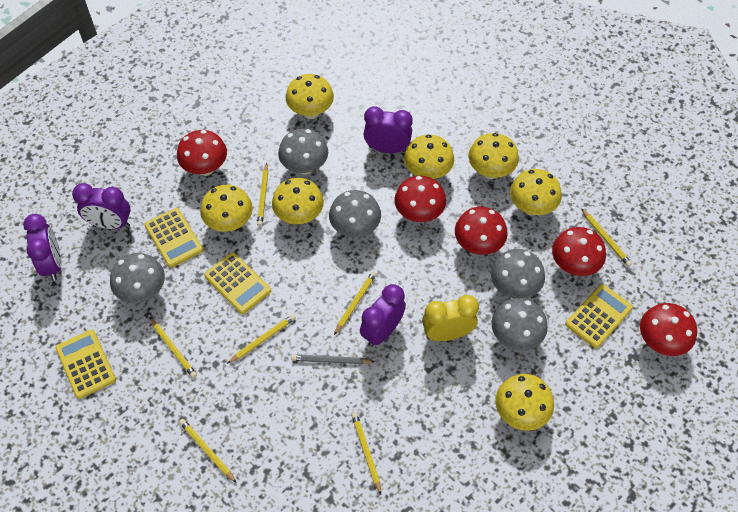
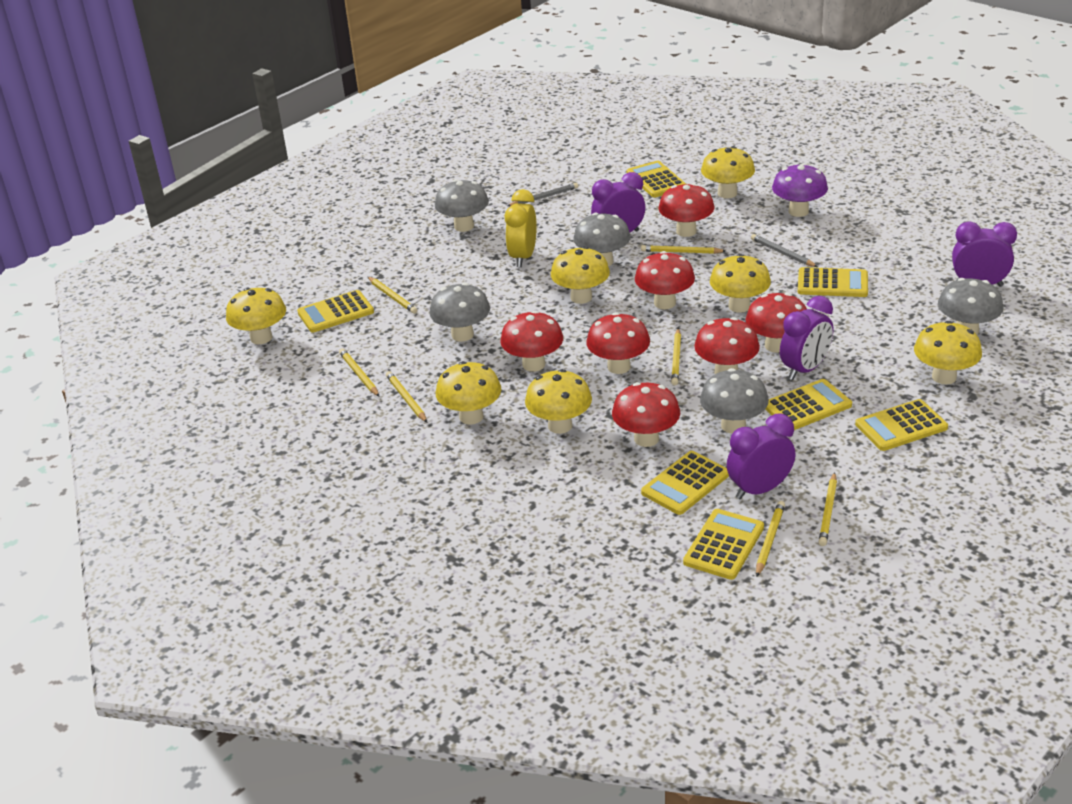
grey pencil: 1 -> 2
purple mushroom: 0 -> 1
red mushroom: 5 -> 7
yellow calculator: 4 -> 7

